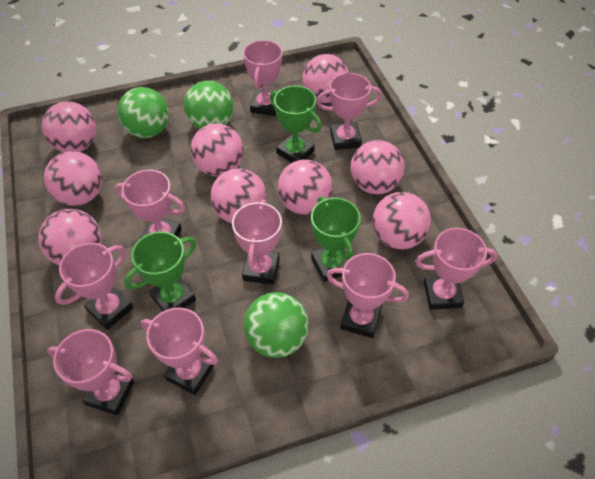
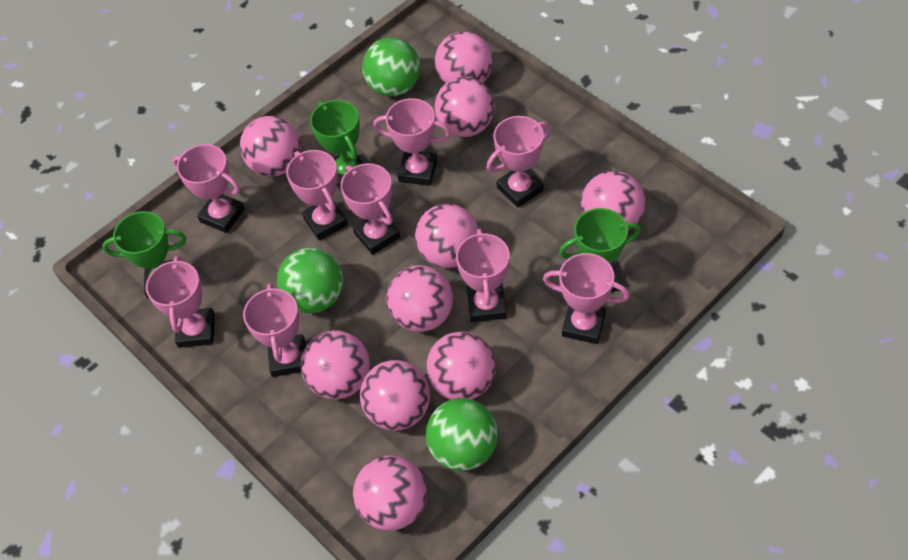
pink ball: 9 -> 10

